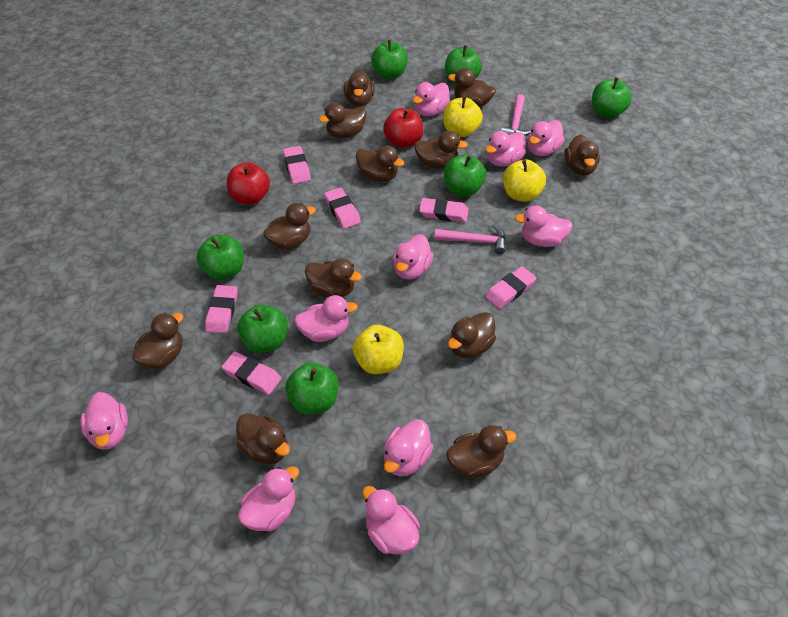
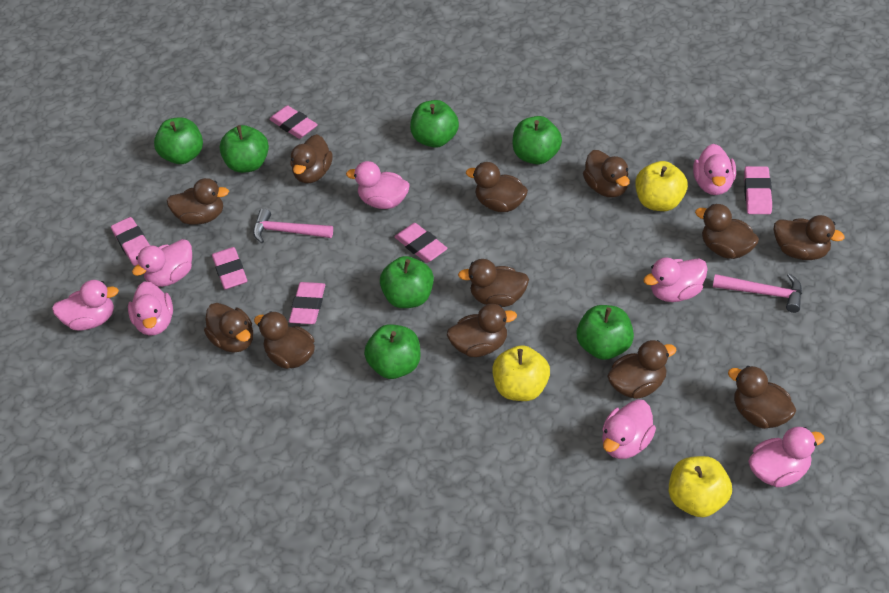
pink duck: 10 -> 8
red apple: 2 -> 0

